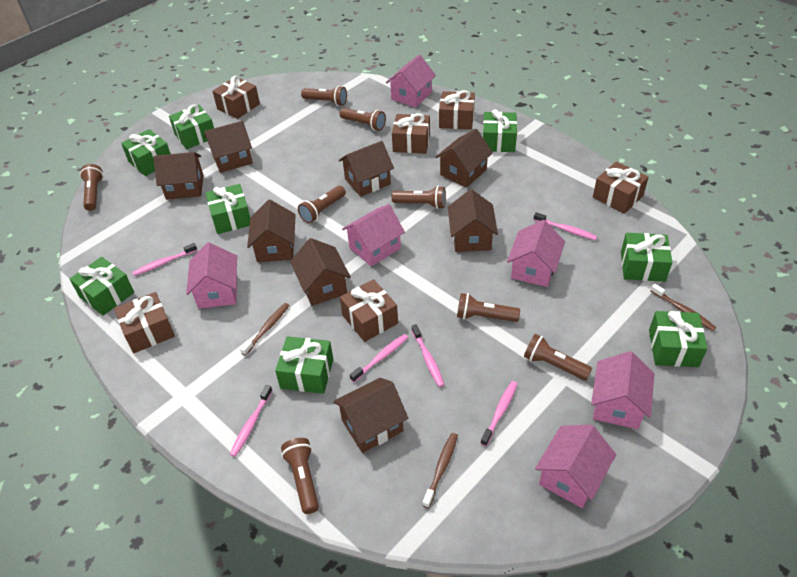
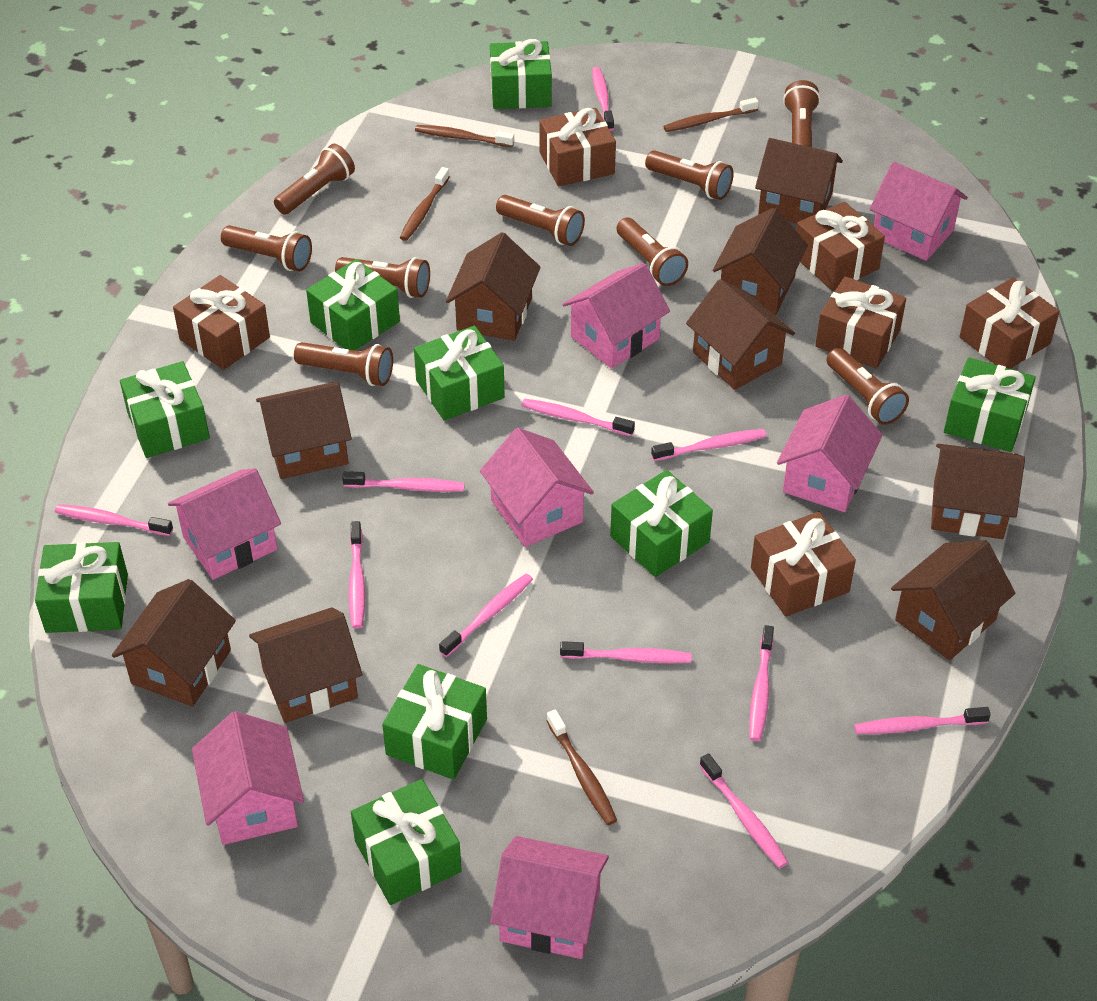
brown flashlight: 8 -> 9
brown house: 8 -> 9
brown toothbrush: 3 -> 4
green gift: 8 -> 9
pink house: 6 -> 7
pink toothbrush: 6 -> 11

